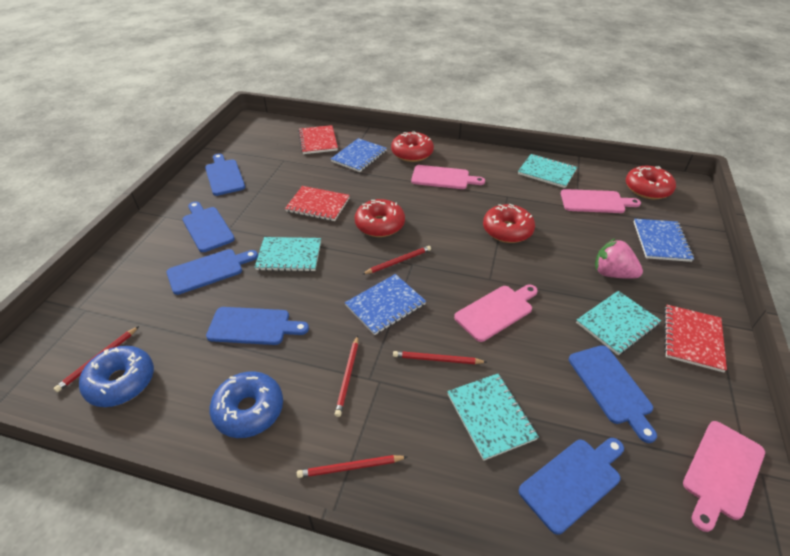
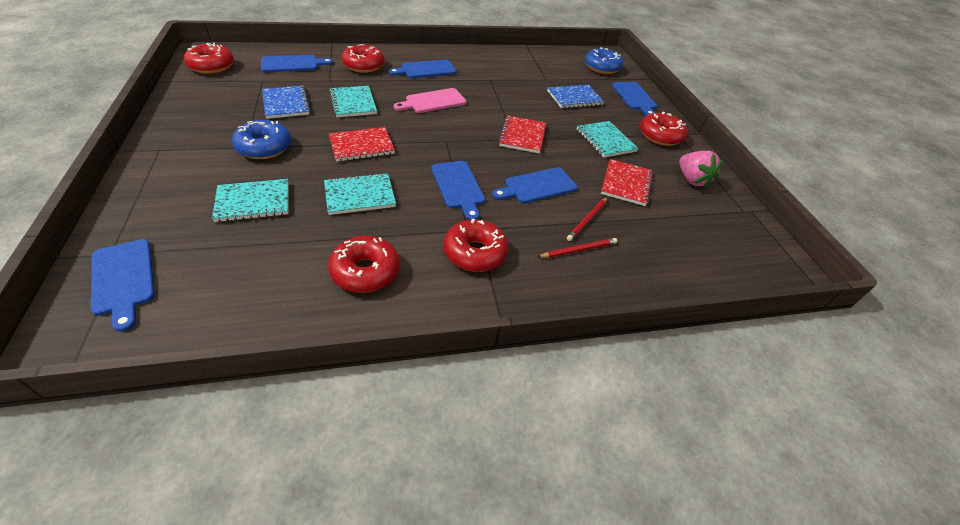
blue notebook: 3 -> 2
pink cutting board: 4 -> 1
red donut: 4 -> 5
red pencil: 5 -> 2

